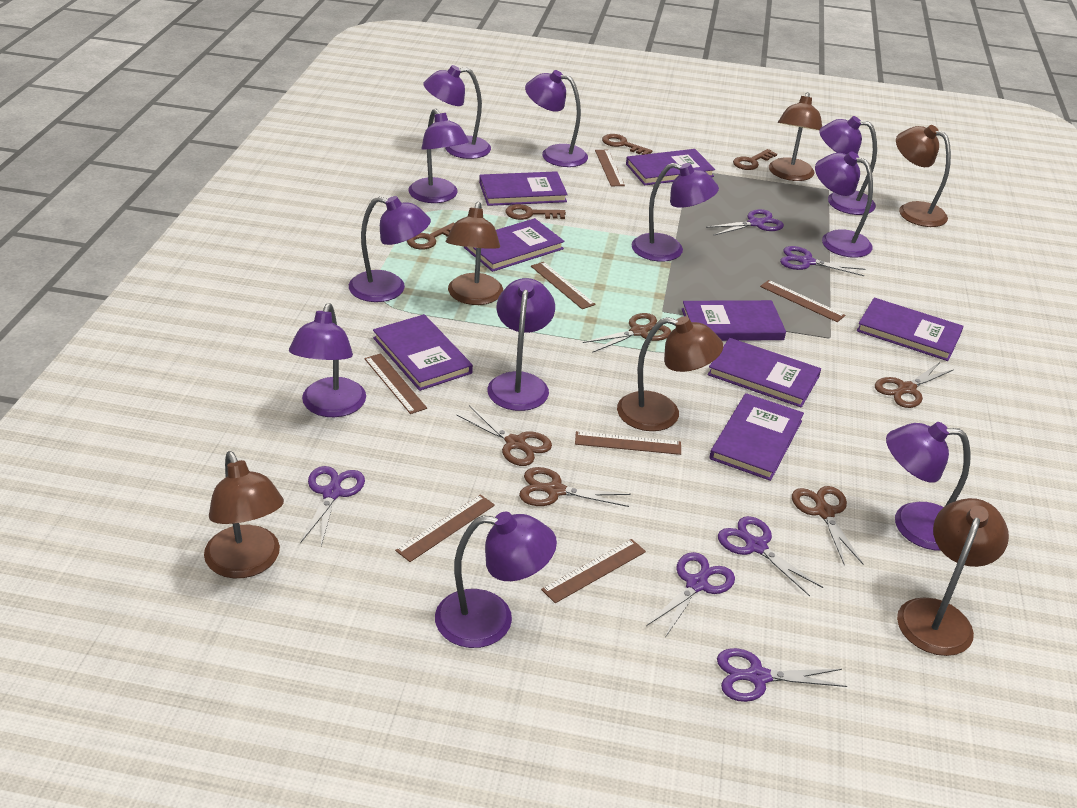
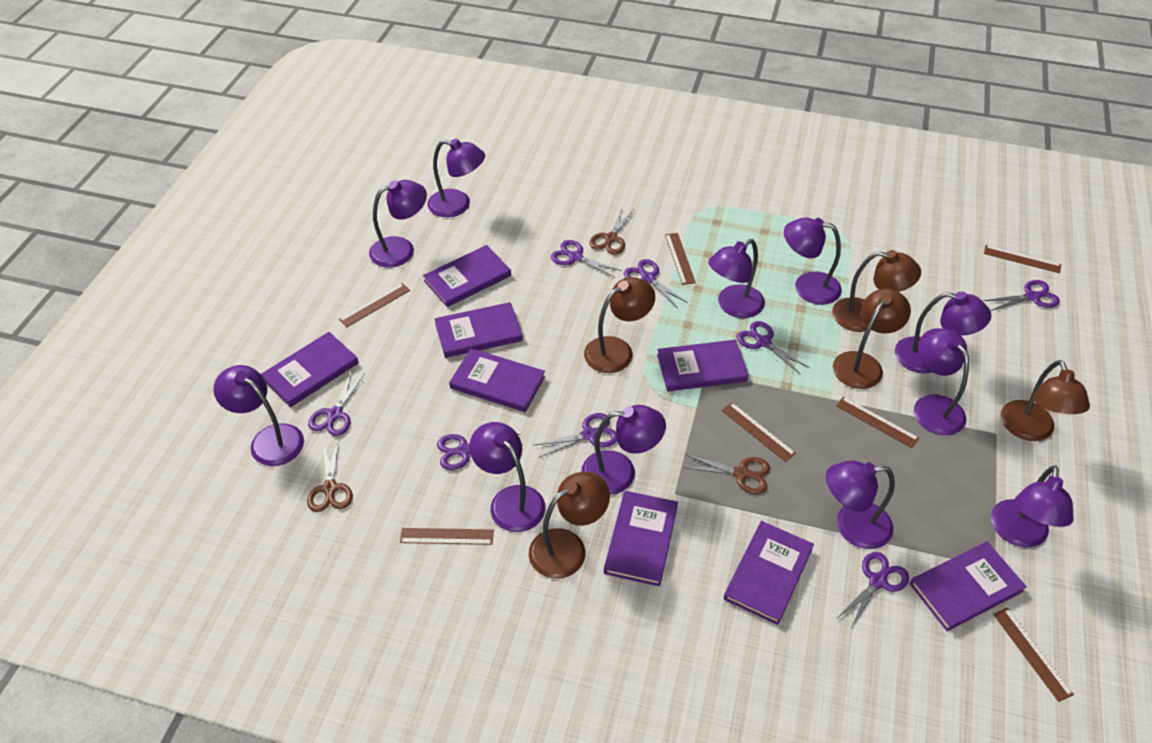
brown key: 4 -> 0
brown lamp: 6 -> 5
brown scissors: 5 -> 3
purple scissors: 6 -> 8

